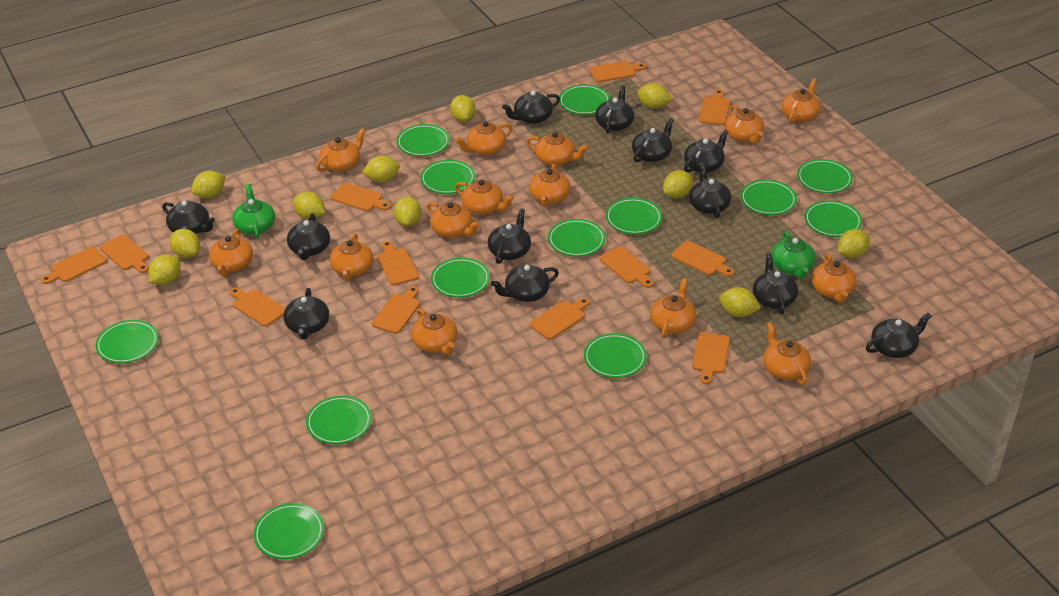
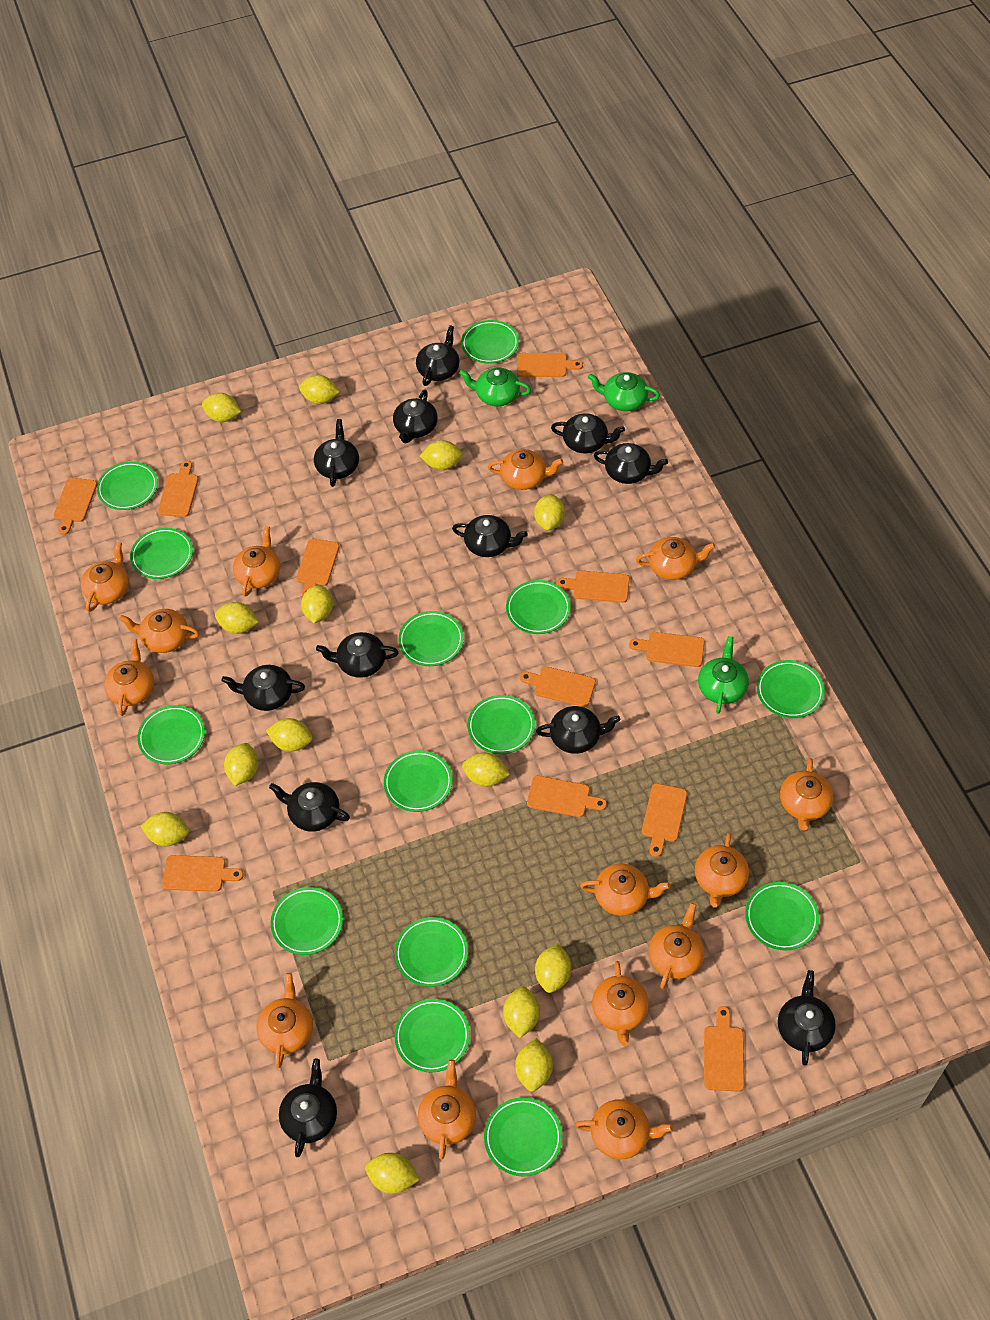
green plate: 13 -> 14
green teapot: 2 -> 3
orange cutting board: 12 -> 11
yellow lemon: 11 -> 14

